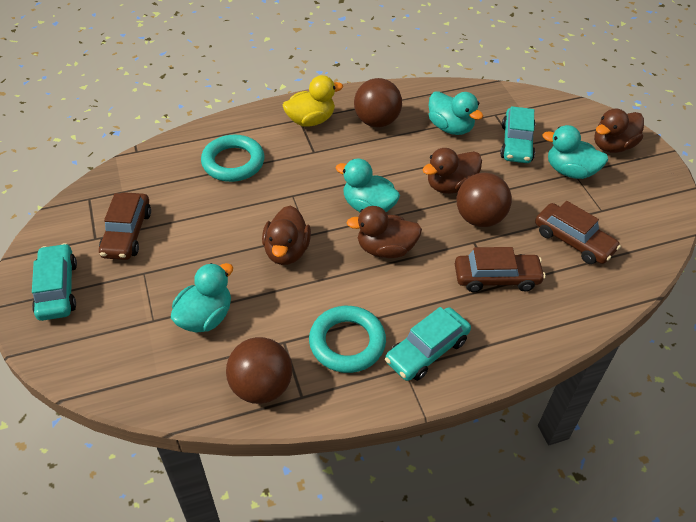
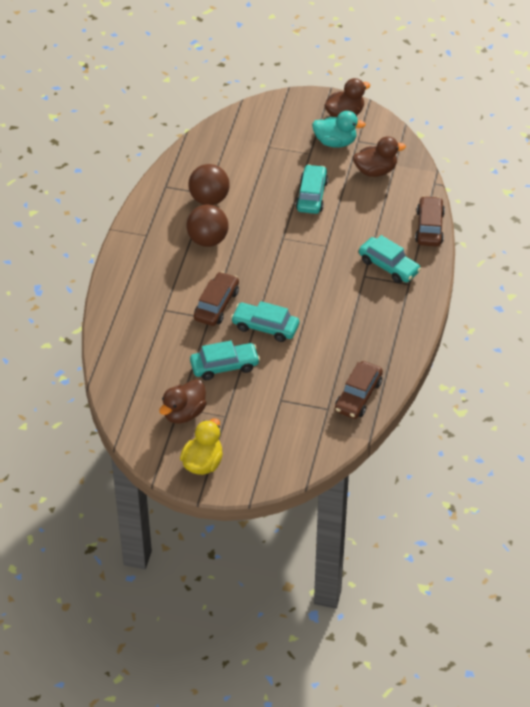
brown ball: 3 -> 2
brown duck: 4 -> 3
turquoise car: 3 -> 4
turquoise duck: 4 -> 1
turquoise ring: 2 -> 0

